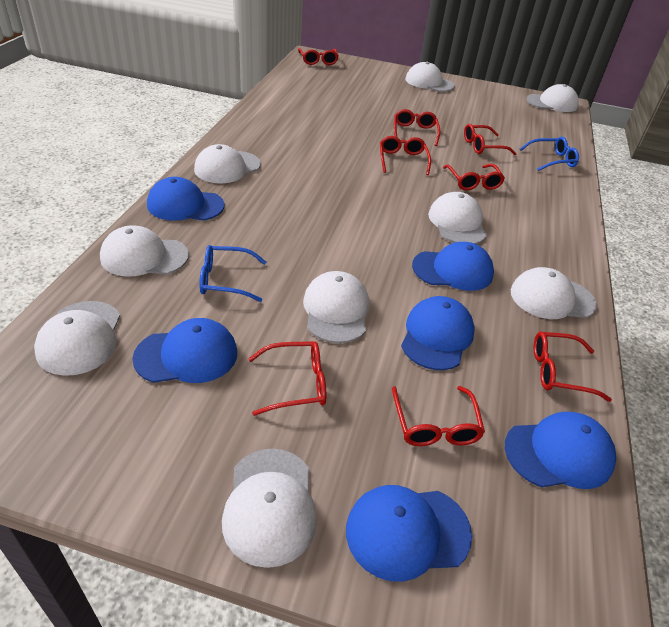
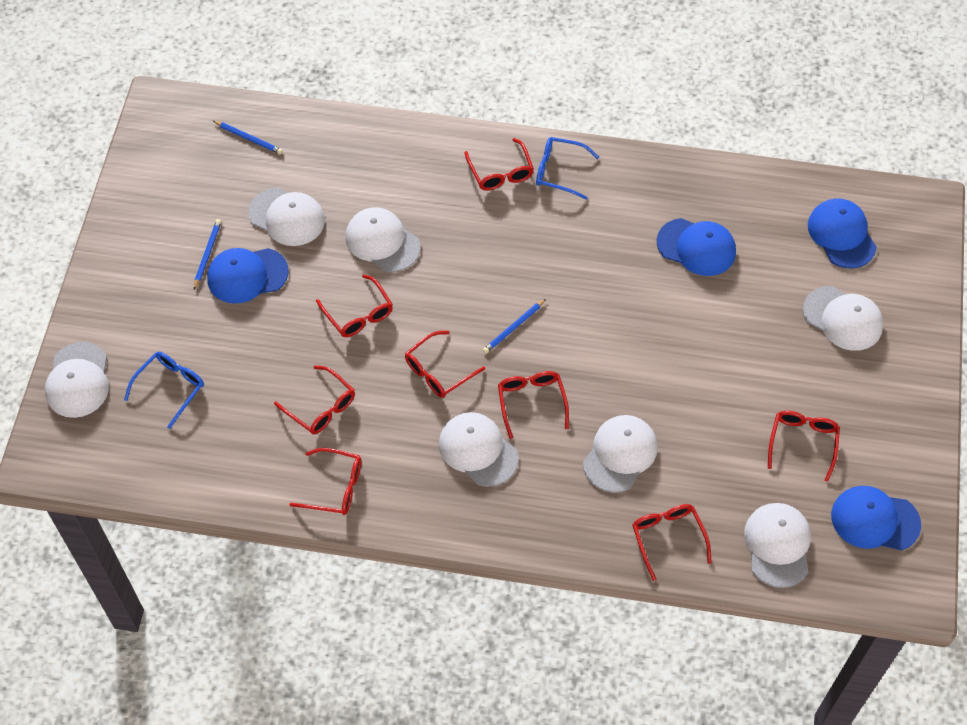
blue cap: 6 -> 4
blue pencil: 0 -> 3
white cap: 9 -> 7

